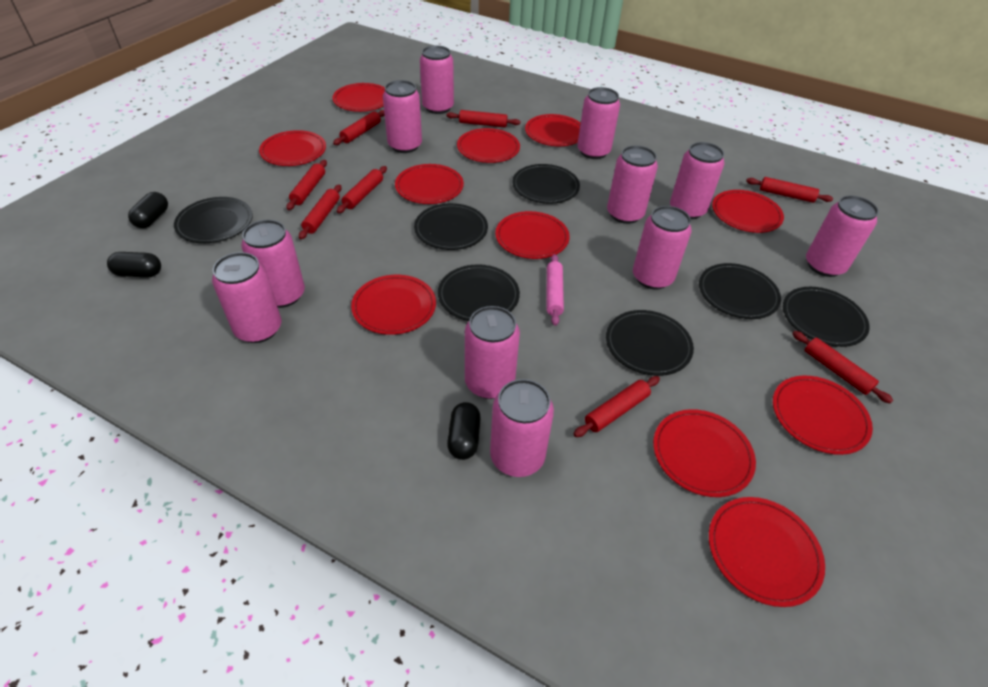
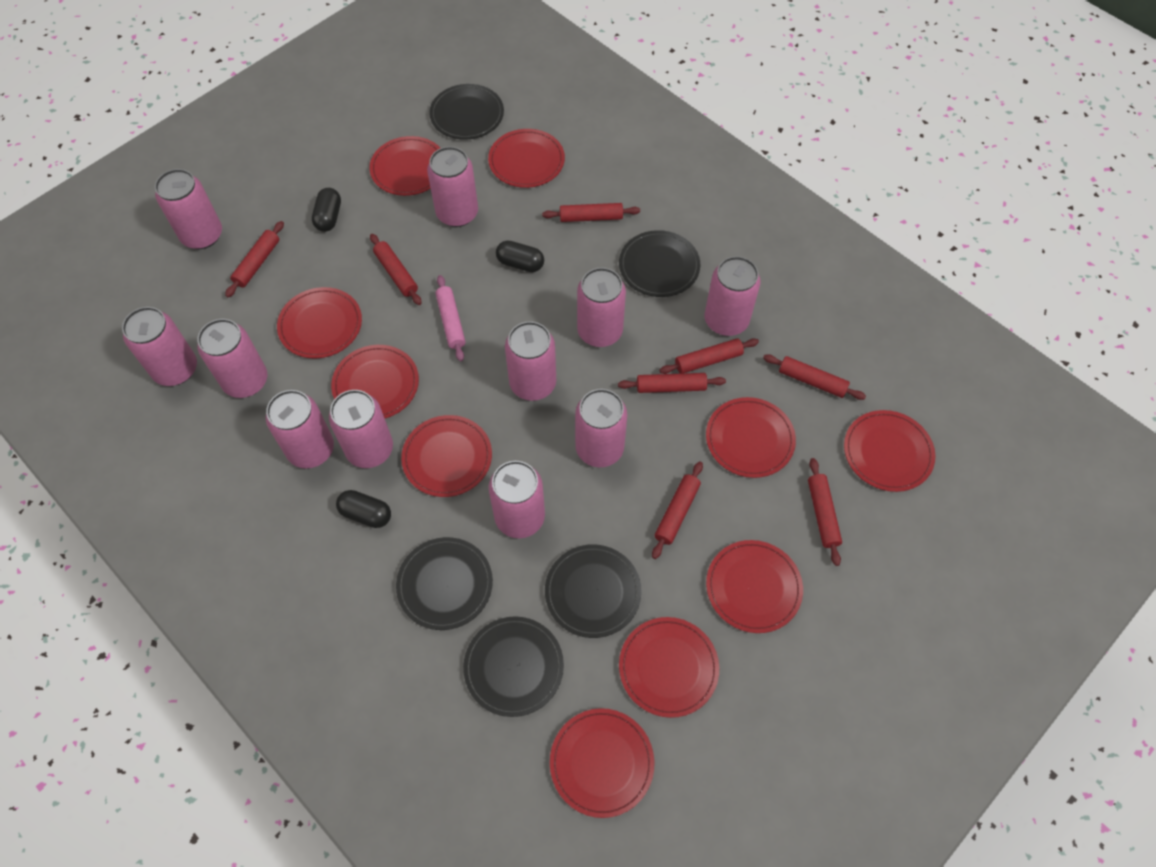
black plate: 7 -> 5
red plate: 11 -> 10

